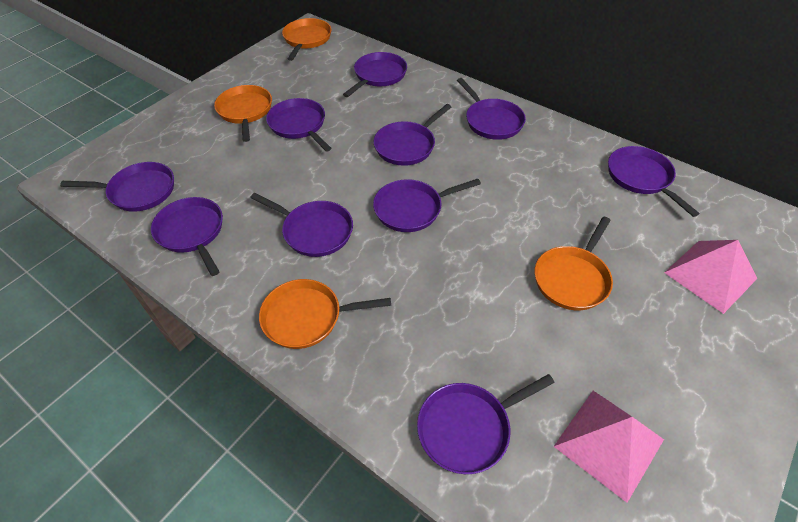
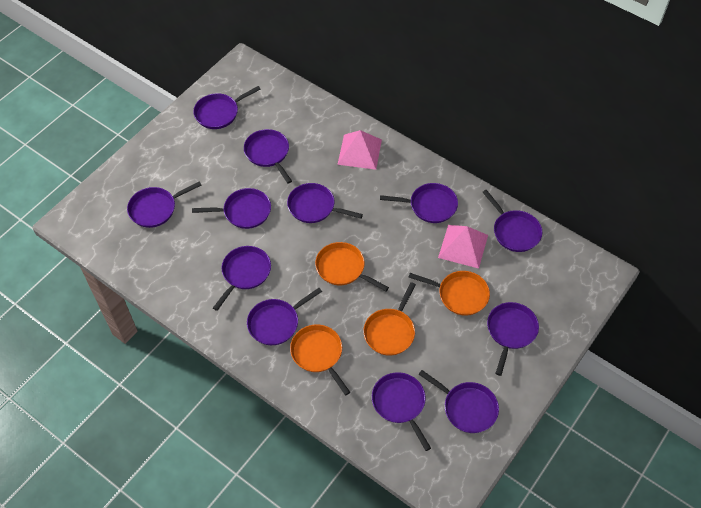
purple pan: 10 -> 12

